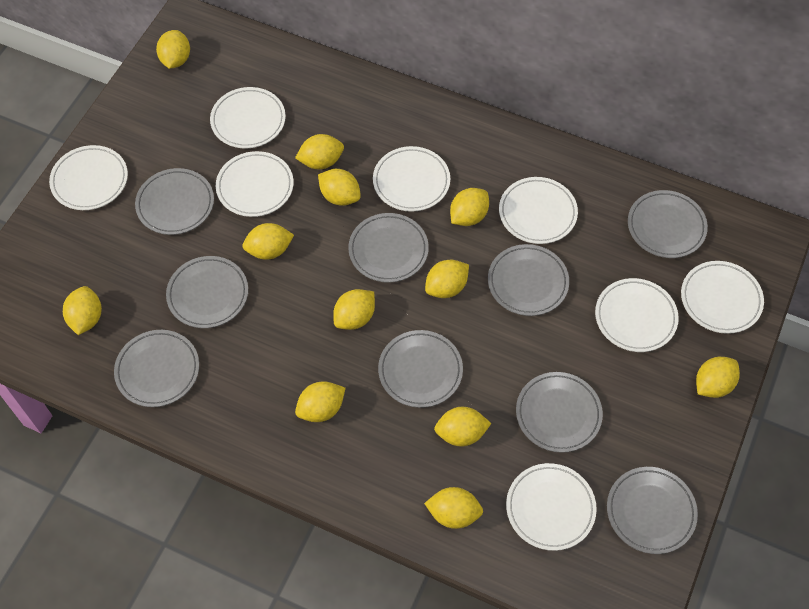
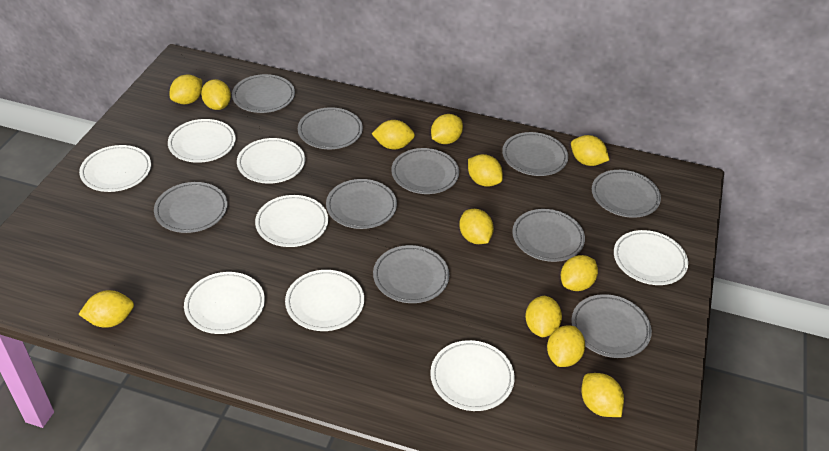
grey plate: 9 -> 10

